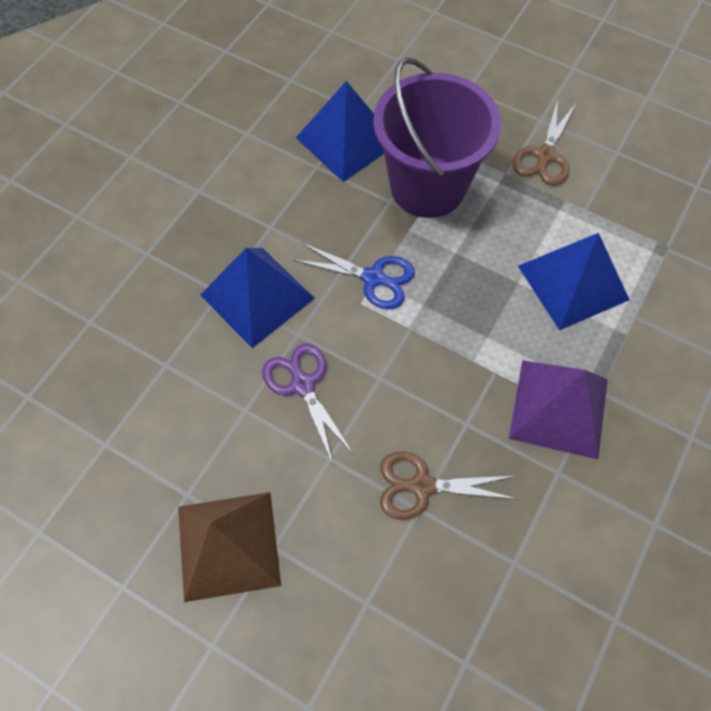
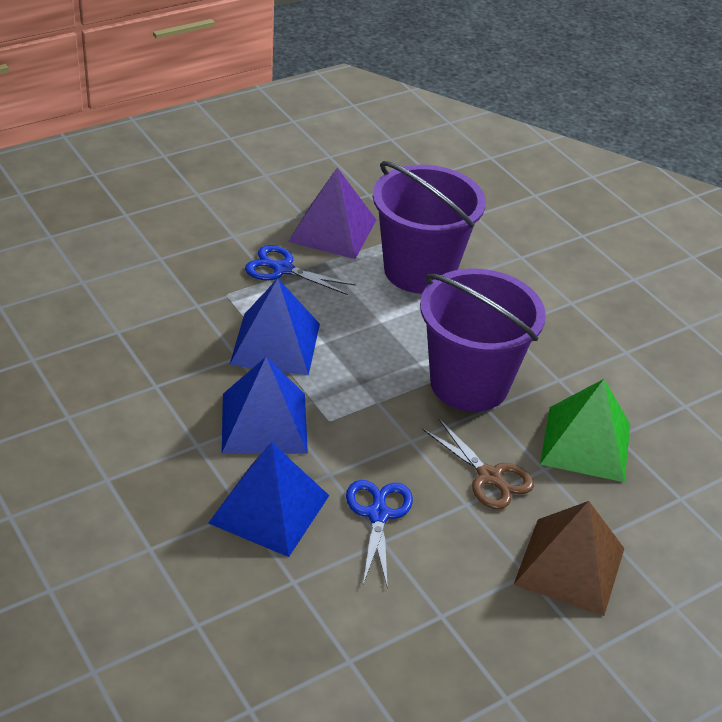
blue scissors: 1 -> 2
brown scissors: 2 -> 1
green pyramid: 0 -> 1
purple bucket: 1 -> 2
purple scissors: 1 -> 0

